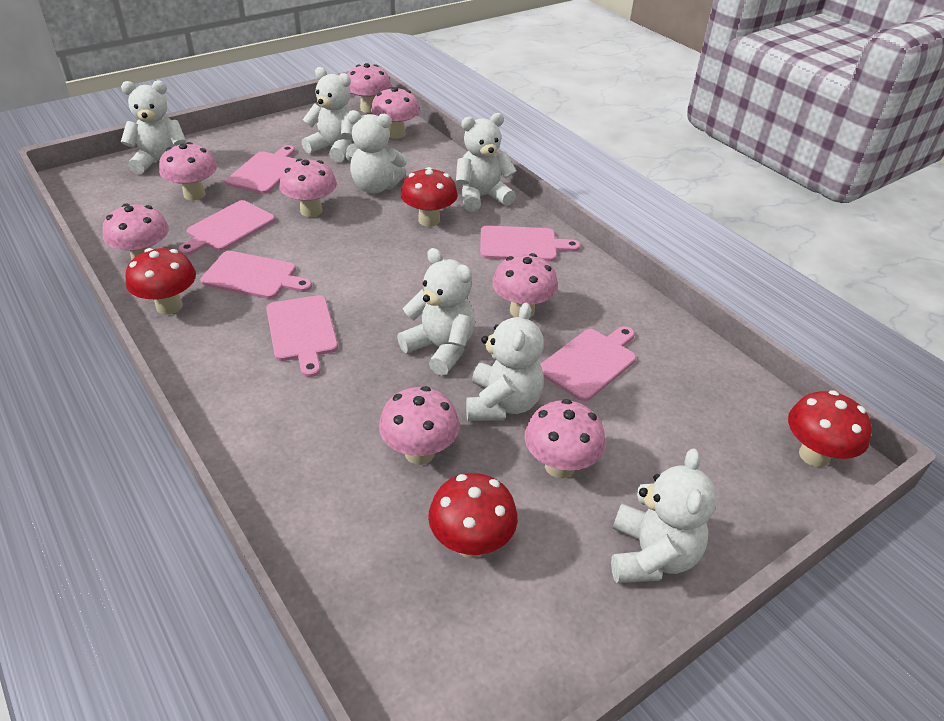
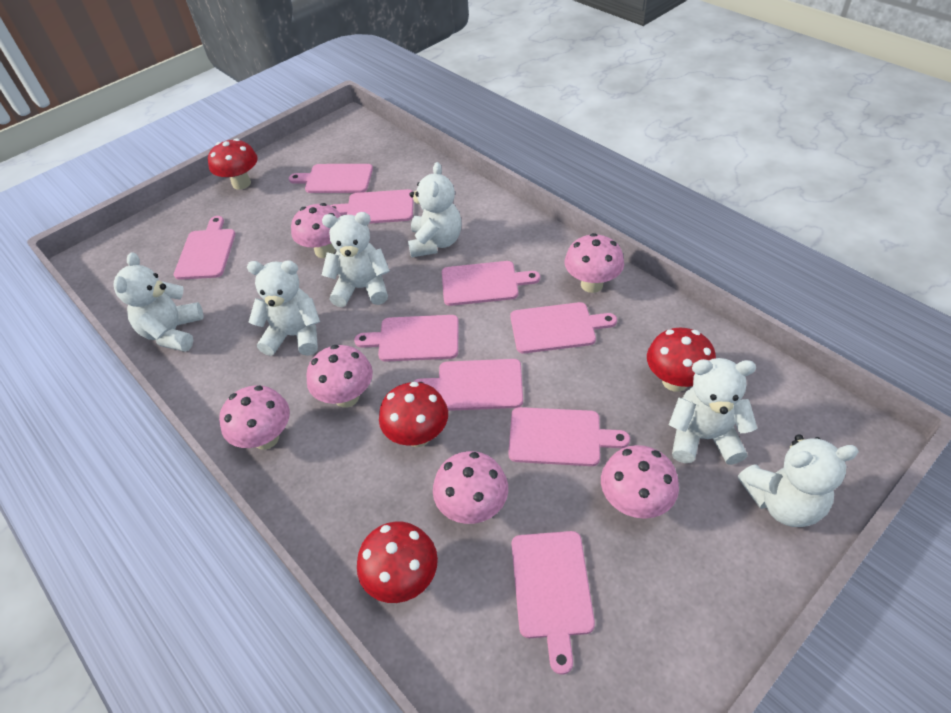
pink cutting board: 6 -> 9
pink mushroom: 8 -> 6
white teddy bear: 7 -> 6

